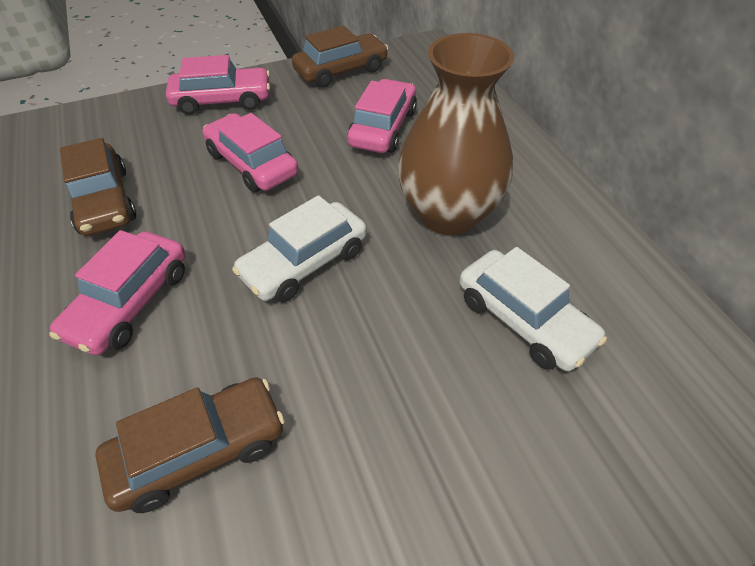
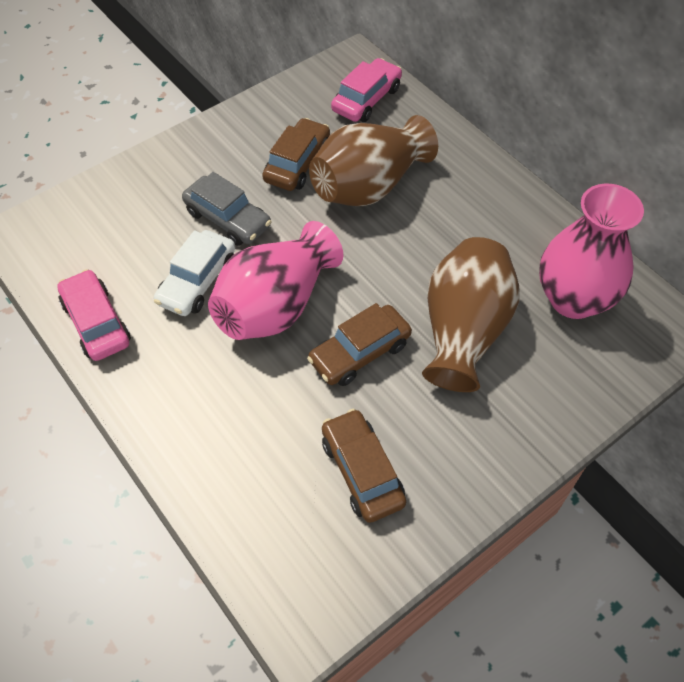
brown vase: 1 -> 2
grey car: 0 -> 1
pink car: 4 -> 2
pink vase: 0 -> 2
white car: 2 -> 1

